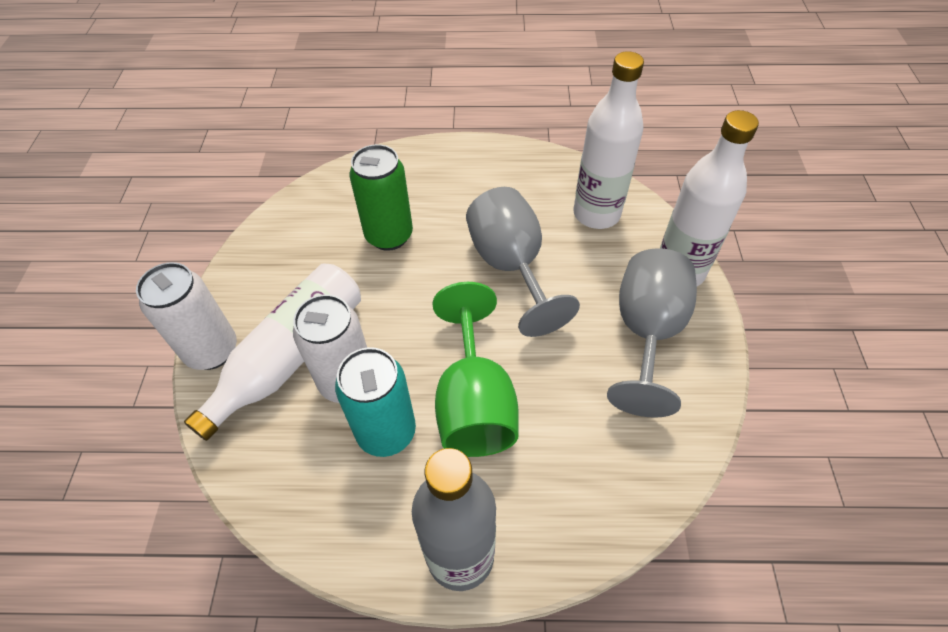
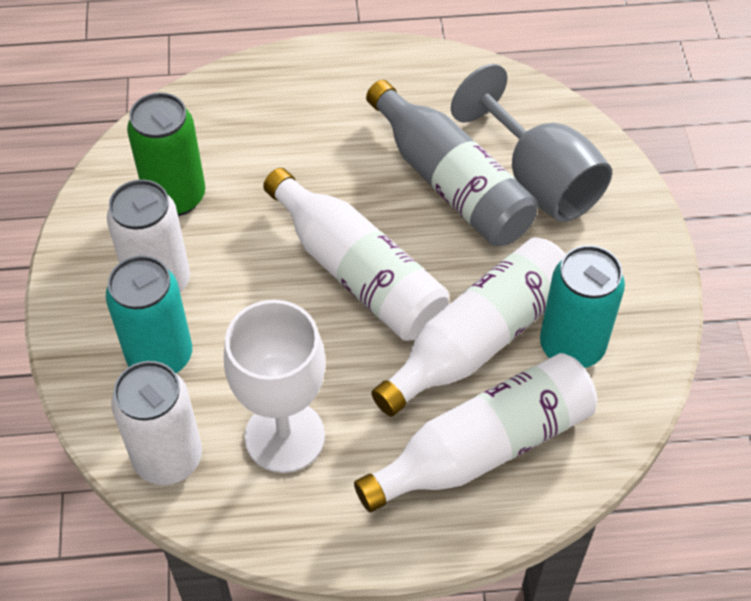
green goblet: 1 -> 0
grey goblet: 2 -> 1
turquoise can: 1 -> 2
white goblet: 0 -> 1

